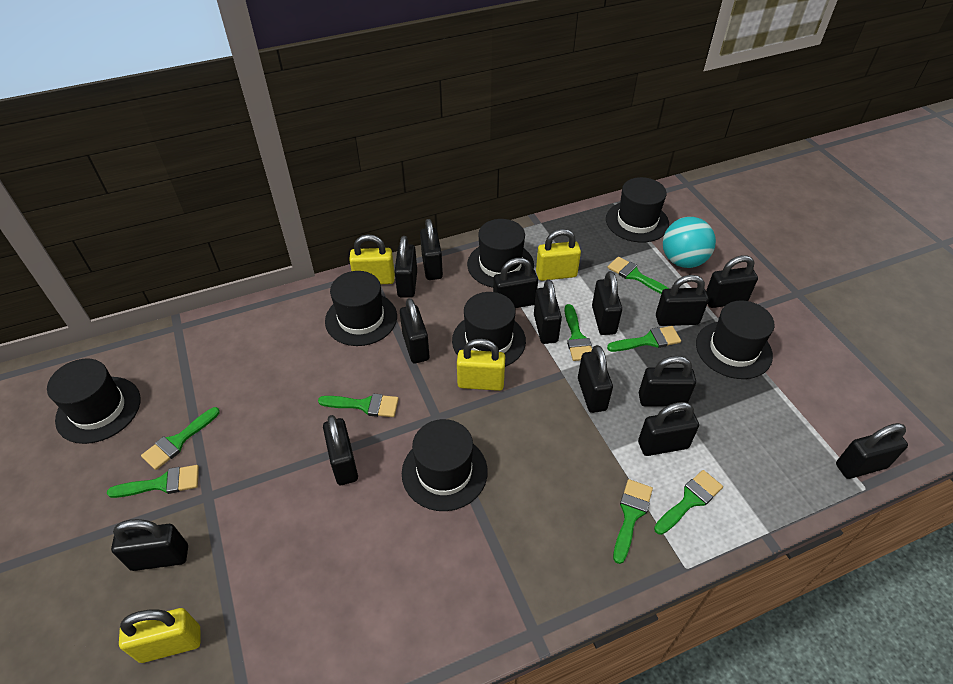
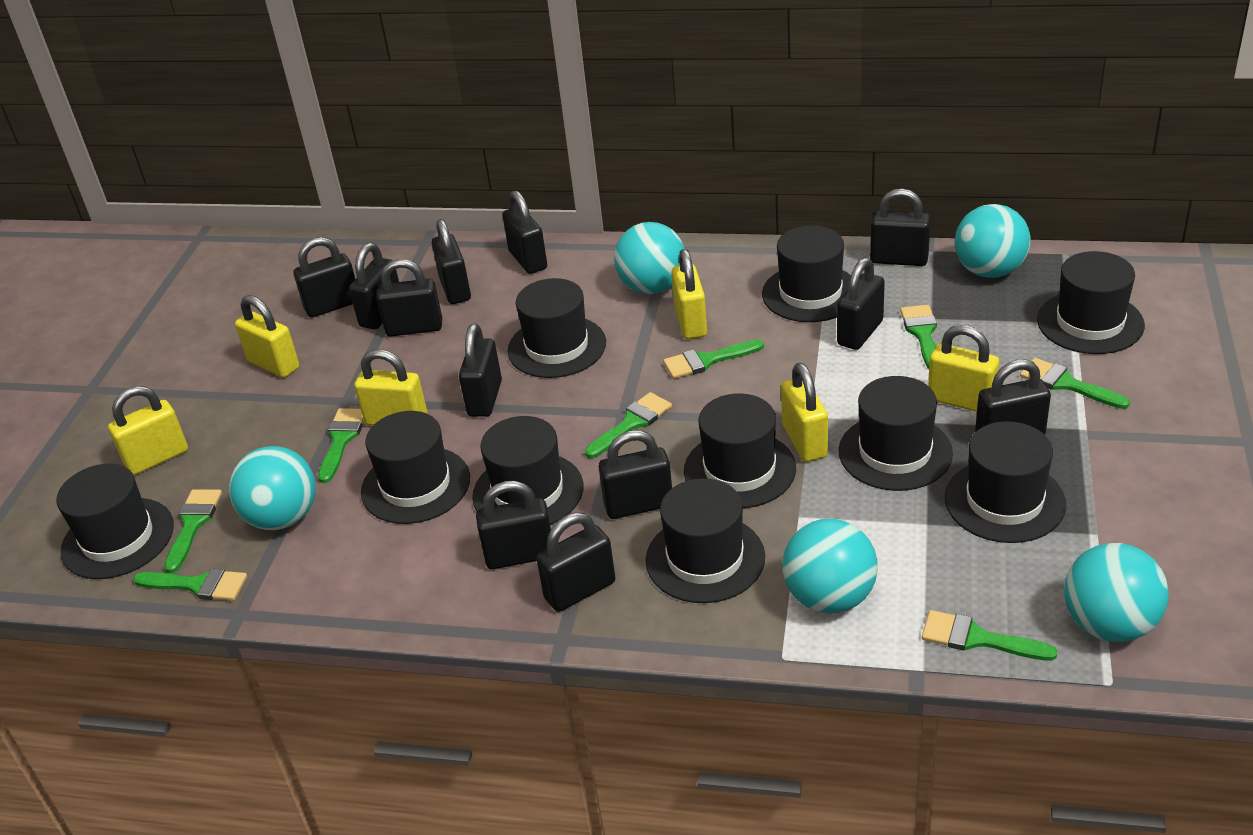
black hat: 7 -> 10
black padlock: 14 -> 12
turquoise ball: 1 -> 5
yellow padlock: 4 -> 6

